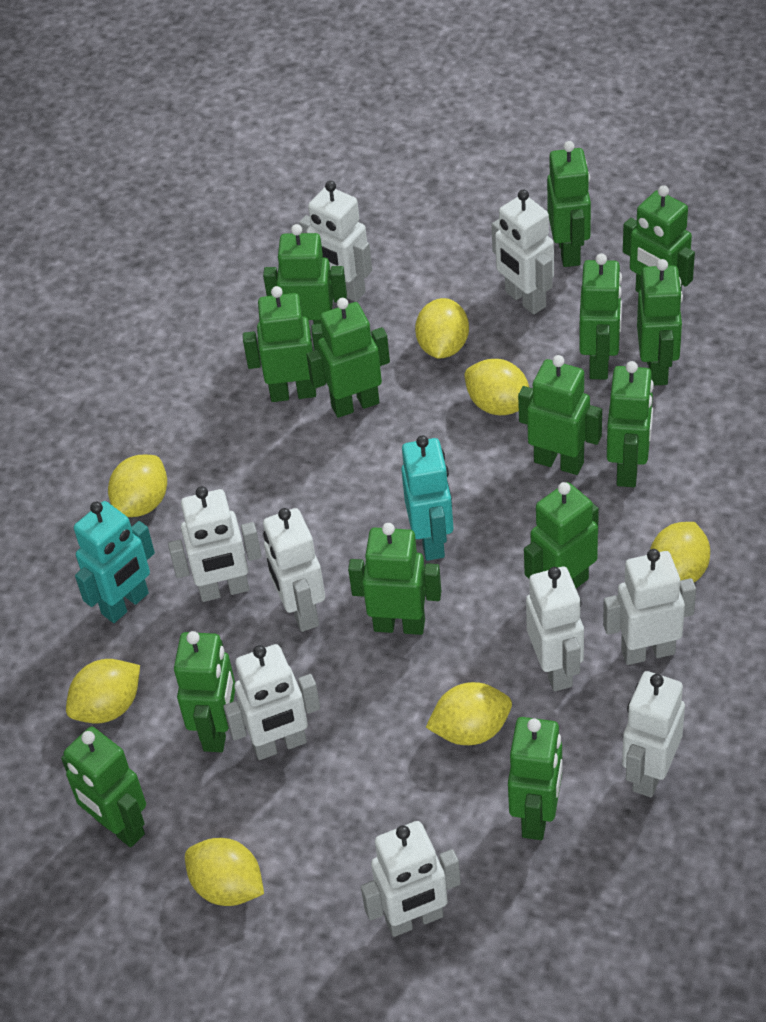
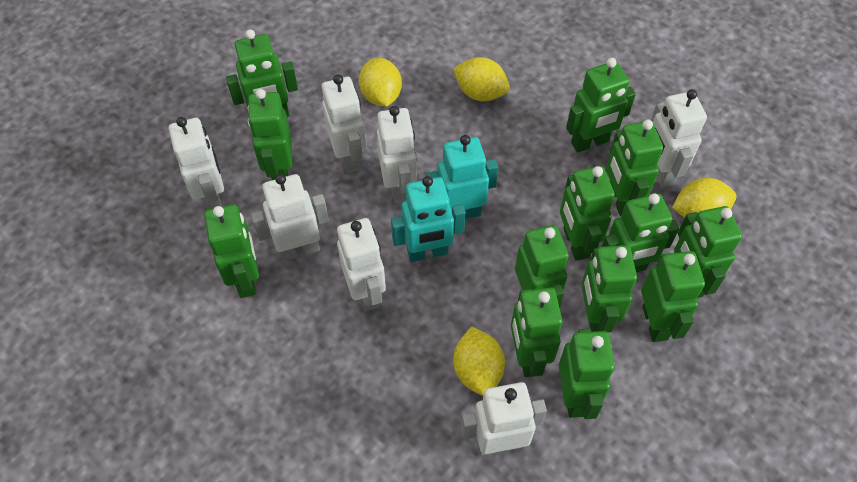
green robot: 14 -> 13
white robot: 9 -> 7
yellow lemon: 7 -> 4

